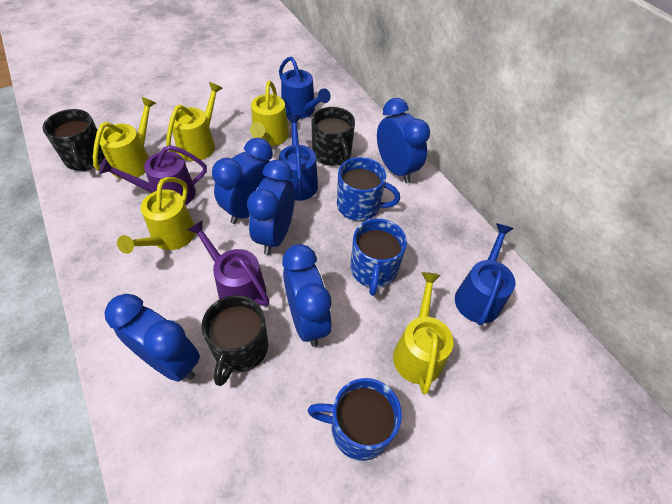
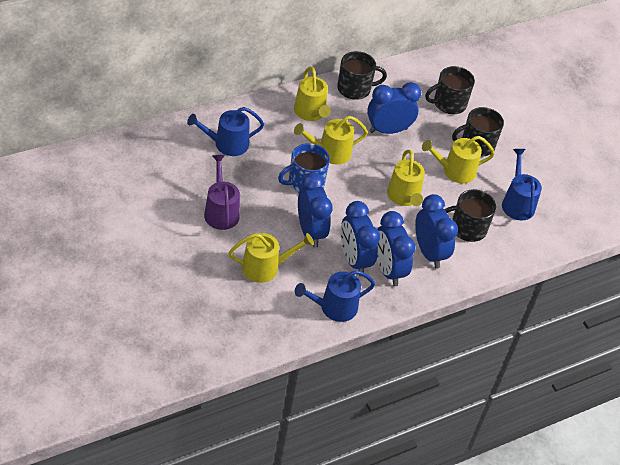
black mug: 3 -> 4
blue mug: 3 -> 1
purple watering can: 2 -> 1

